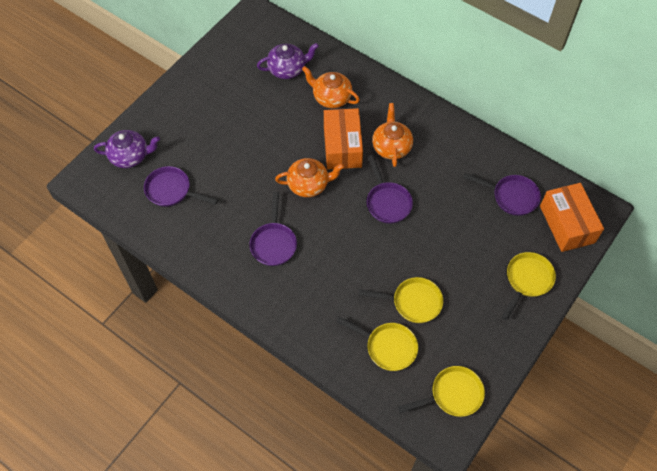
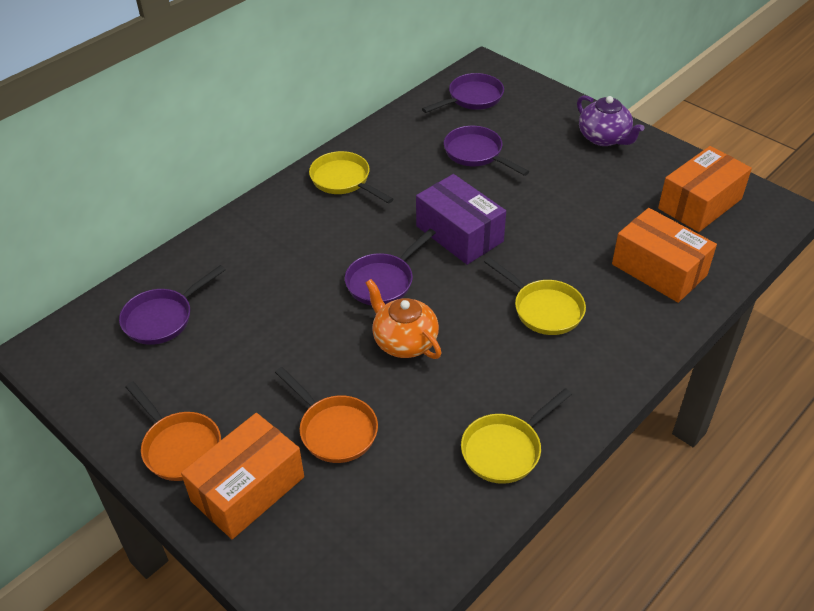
orange box: 2 -> 3
orange pan: 0 -> 2
orange teapot: 3 -> 1
purple box: 0 -> 1
purple teapot: 2 -> 1
yellow pan: 4 -> 3

